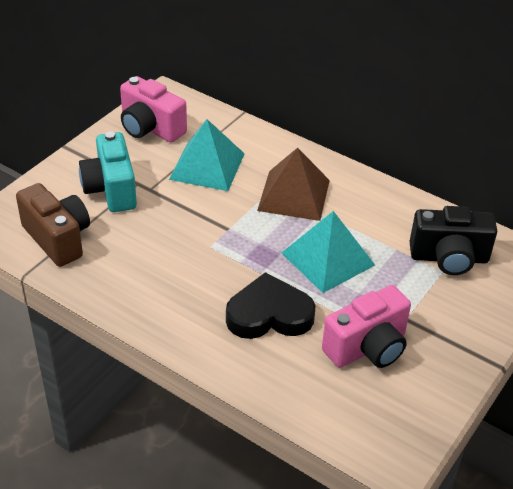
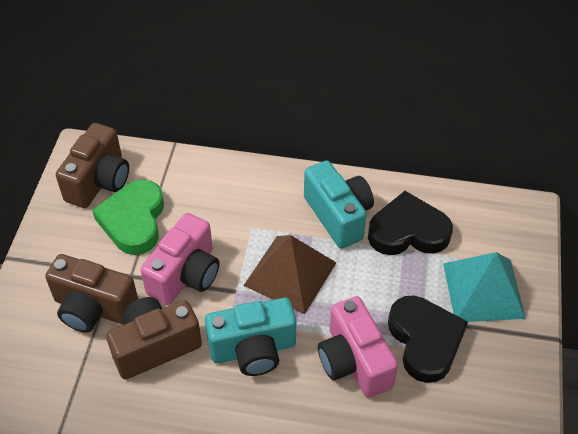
black camera: 1 -> 0
black heart: 1 -> 2
brown camera: 1 -> 3
green heart: 0 -> 1
turquoise camera: 1 -> 2
turquoise pyramid: 2 -> 1

